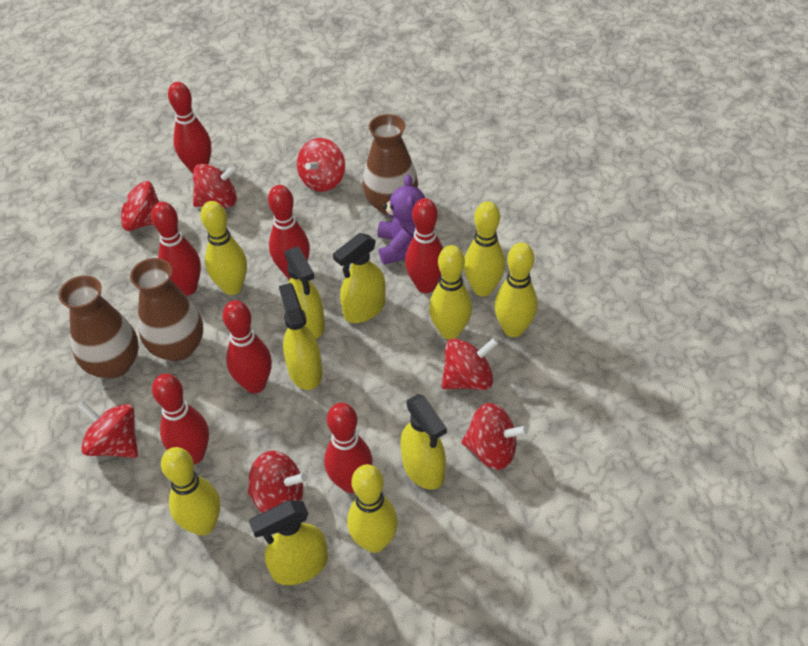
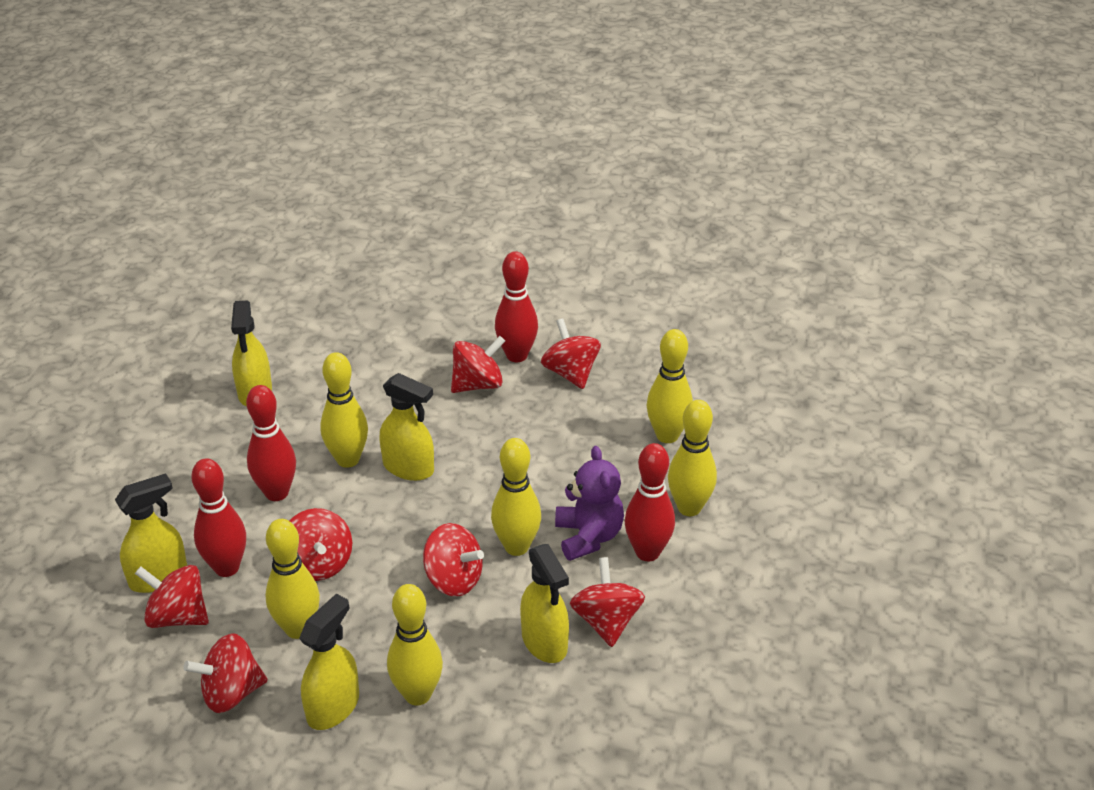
brown vase: 3 -> 0
red bowling pin: 7 -> 4

